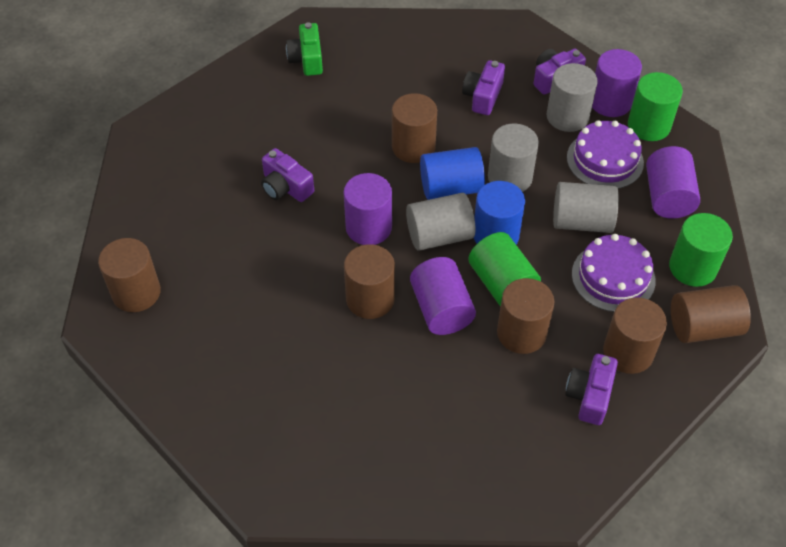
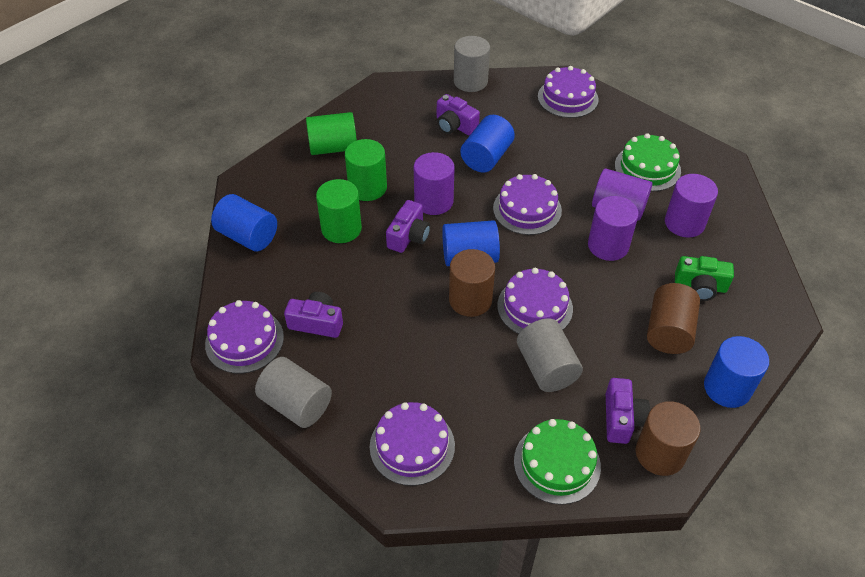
blue cylinder: 2 -> 4
brown cylinder: 6 -> 3
green cake: 0 -> 2
grey cylinder: 4 -> 3
purple cake: 2 -> 5

